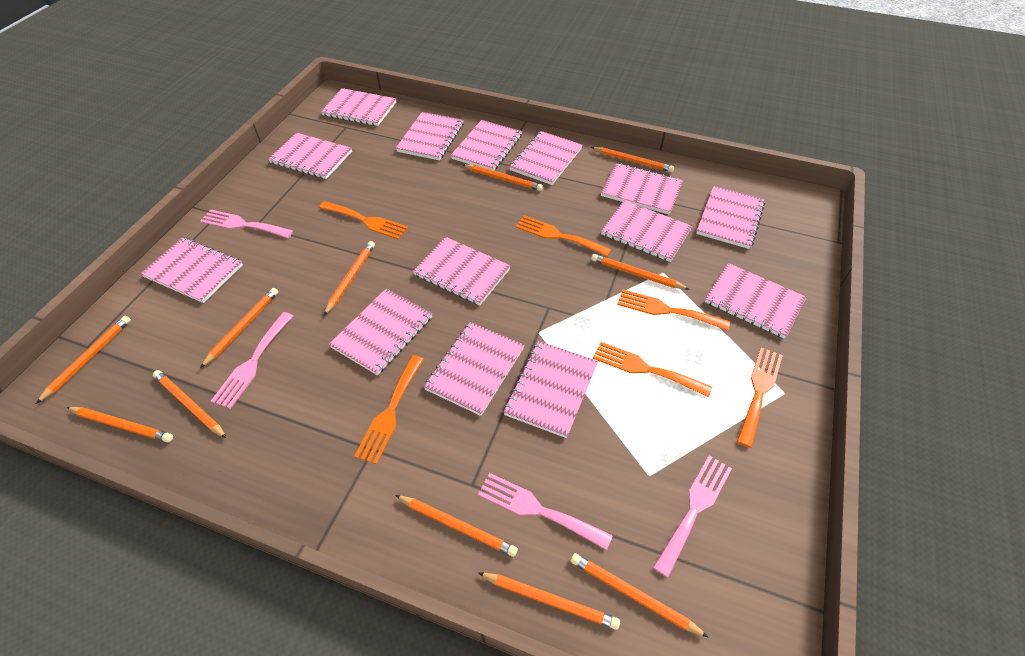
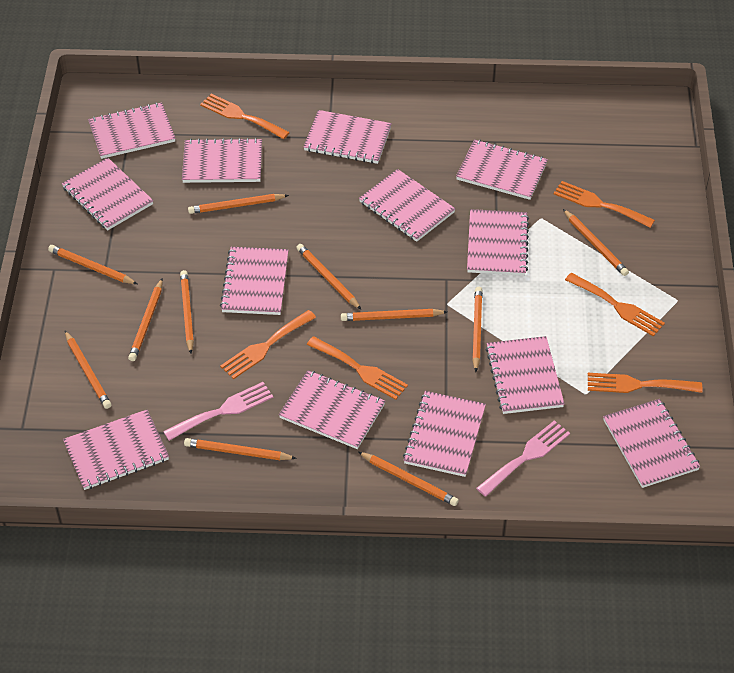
pink fork: 4 -> 2
pink notebook: 14 -> 13

